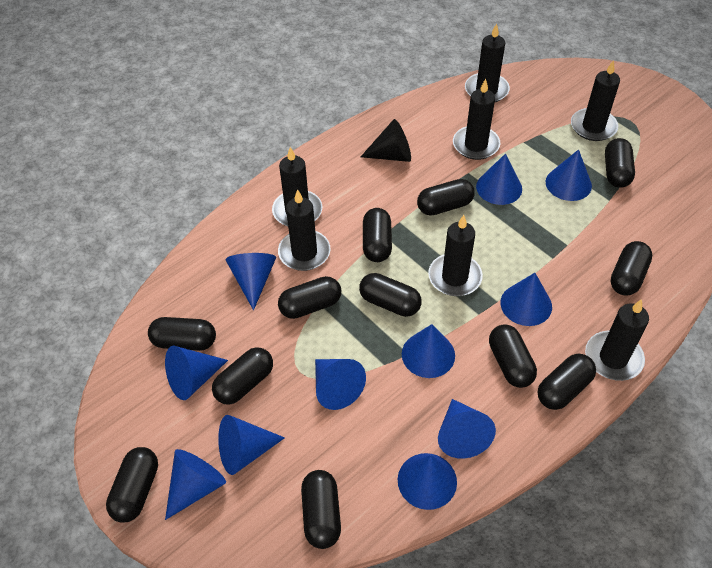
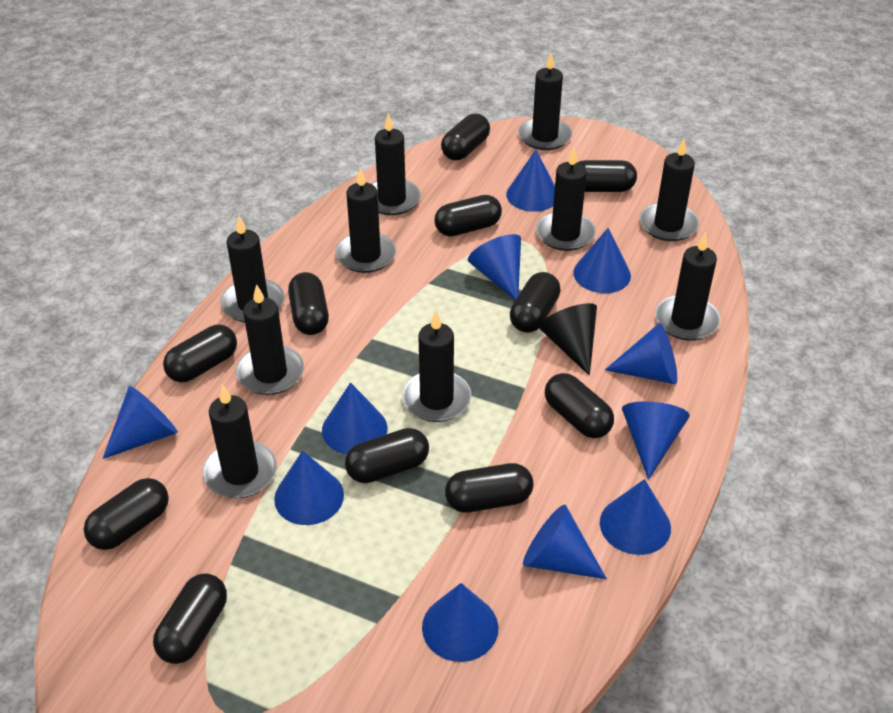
black candle: 7 -> 10
black capsule: 12 -> 11

